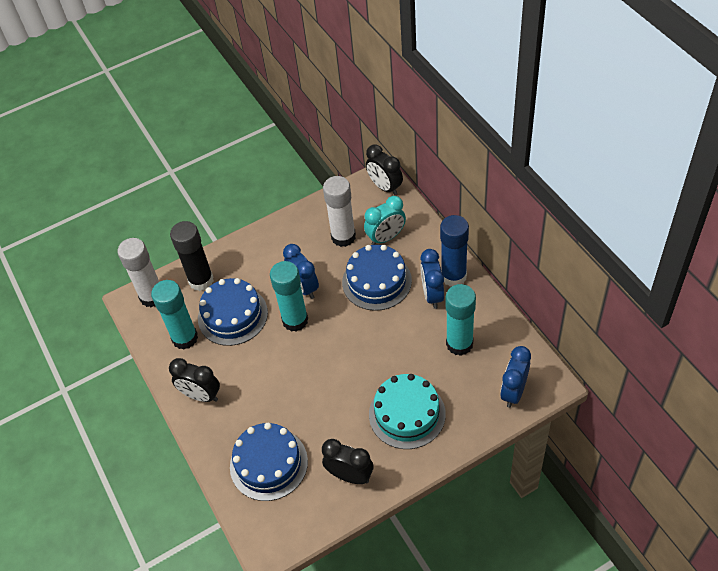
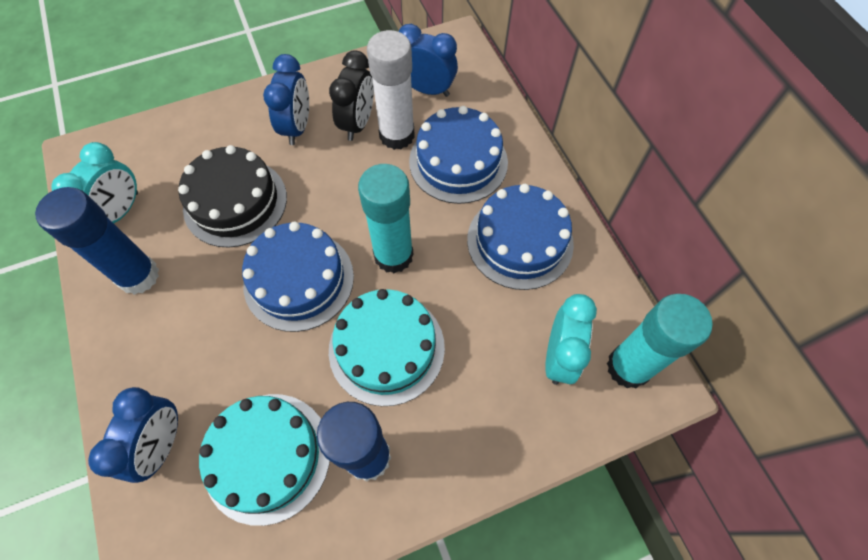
black cake: 0 -> 1
black clock: 3 -> 1
black glue stick: 1 -> 0
blue glue stick: 1 -> 2
turquoise cake: 1 -> 2
turquoise clock: 1 -> 2
turquoise glue stick: 3 -> 2
white glue stick: 2 -> 1

